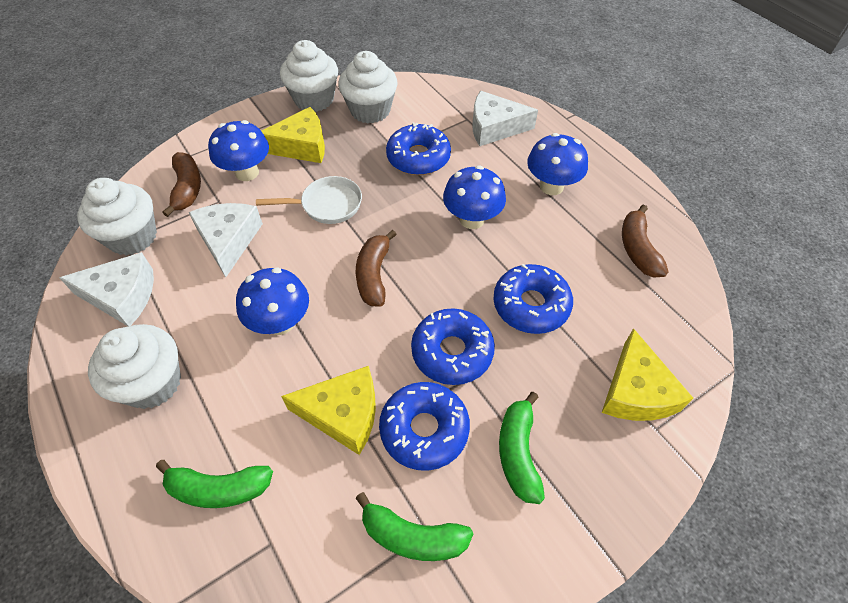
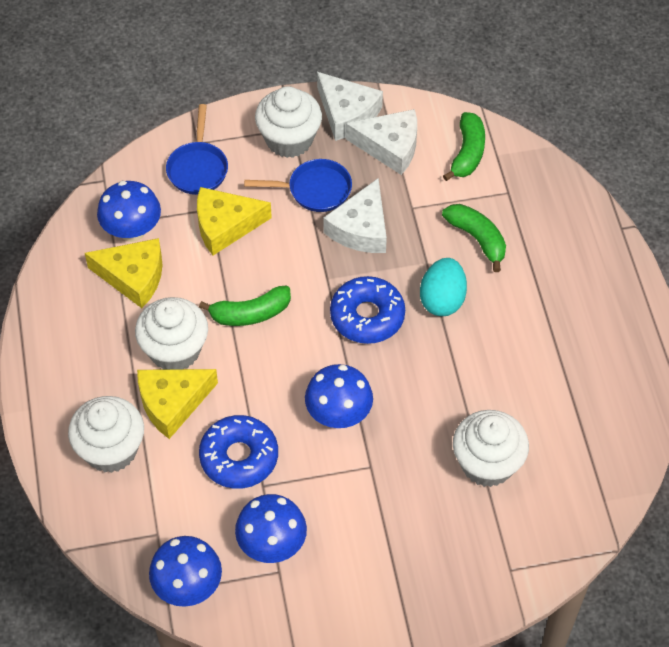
blue donut: 4 -> 2
blue pan: 0 -> 2
brown banana: 3 -> 0
turquoise egg: 0 -> 1
white pan: 1 -> 0

